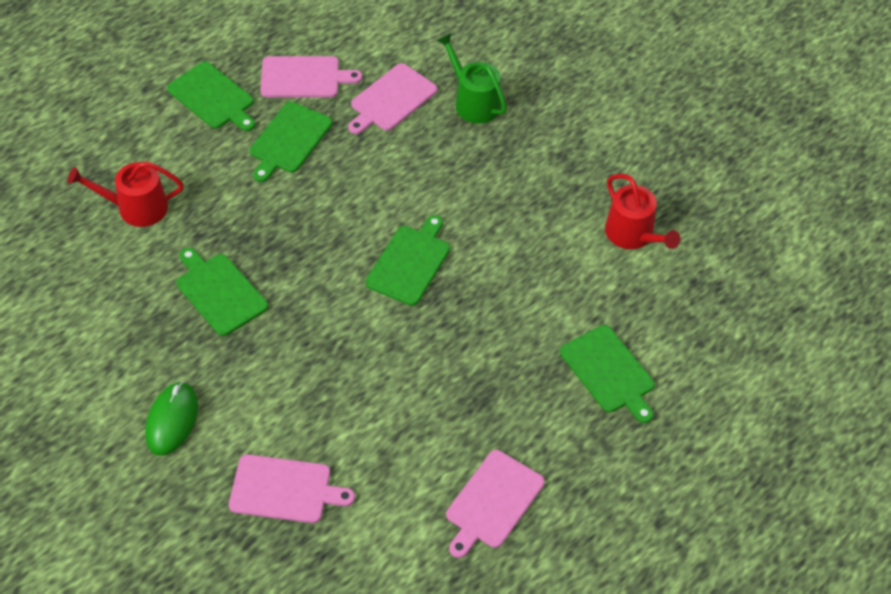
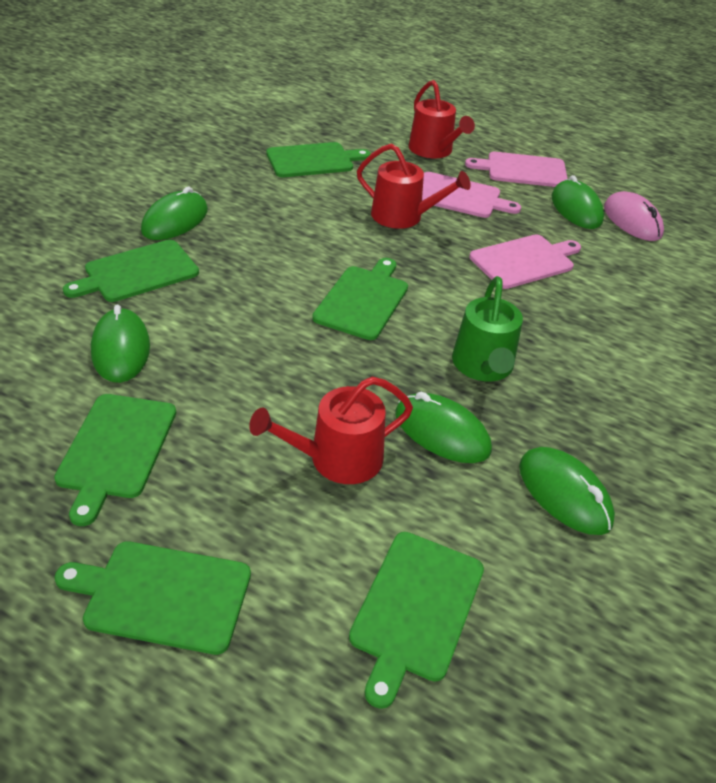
green cutting board: 5 -> 6
green mouse: 1 -> 5
pink cutting board: 4 -> 3
pink mouse: 0 -> 1
red watering can: 2 -> 3

